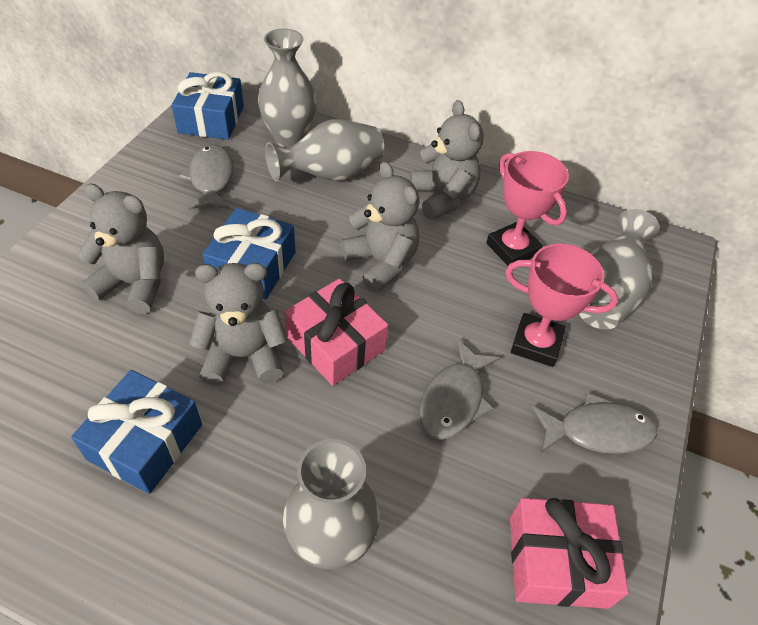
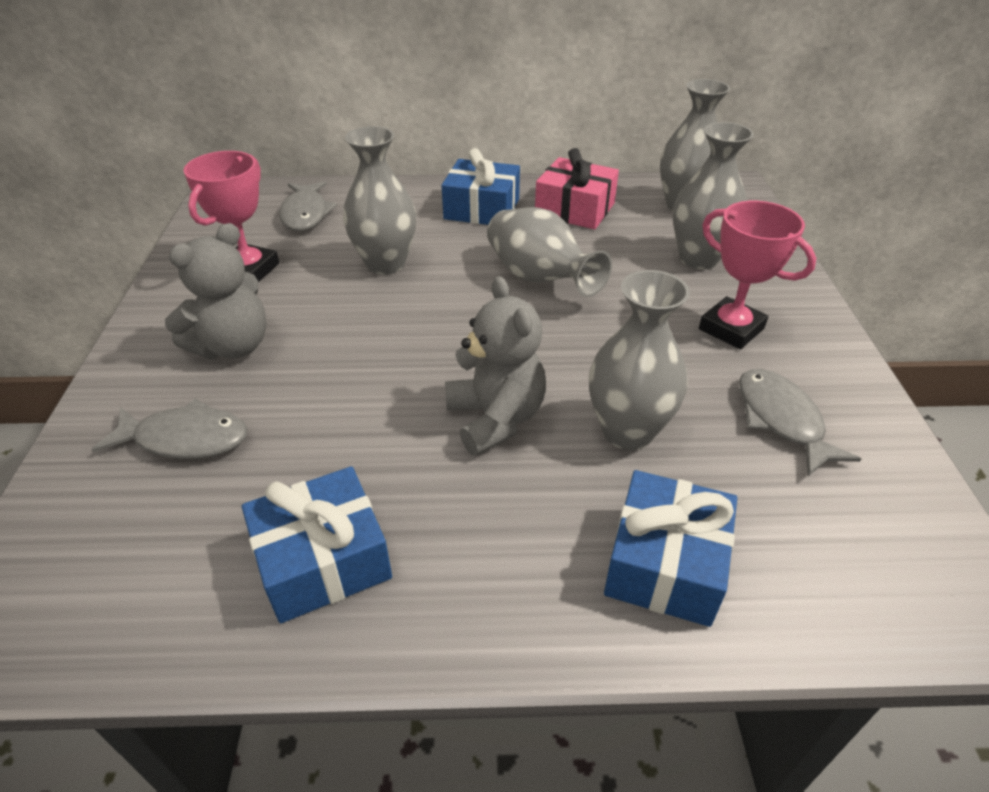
grey teddy bear: 4 -> 2
grey vase: 4 -> 5
pink gift: 2 -> 1

